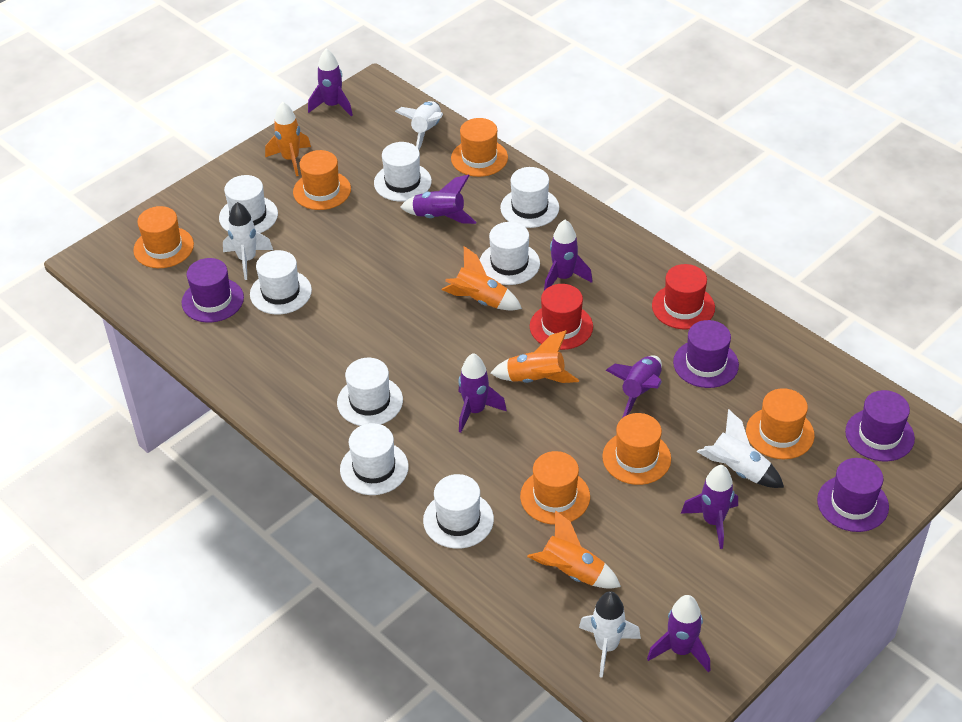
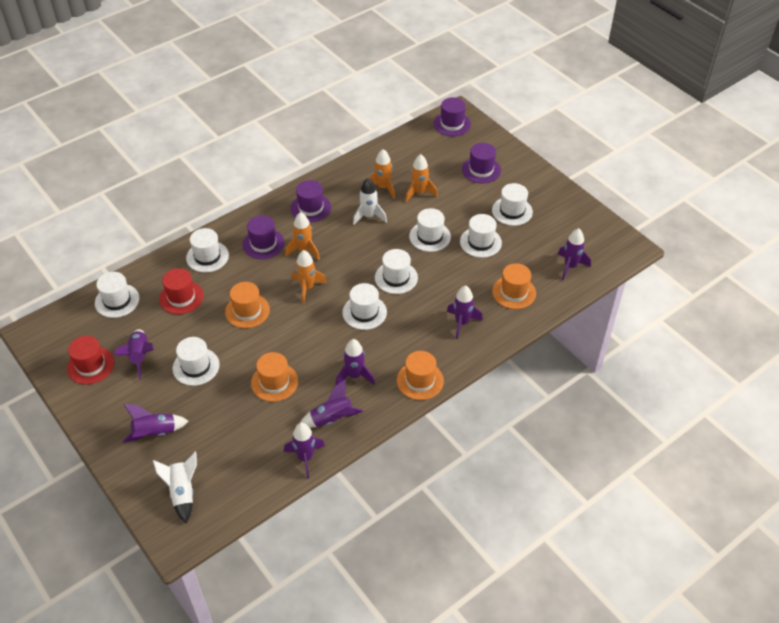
orange hat: 6 -> 4
white rocket: 4 -> 2

